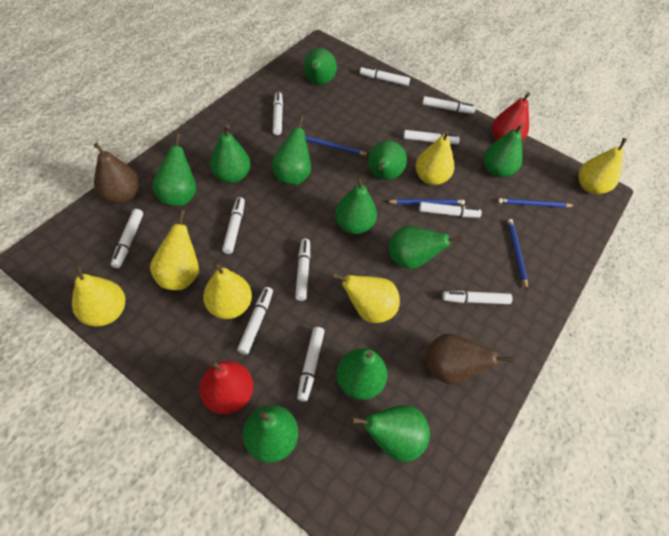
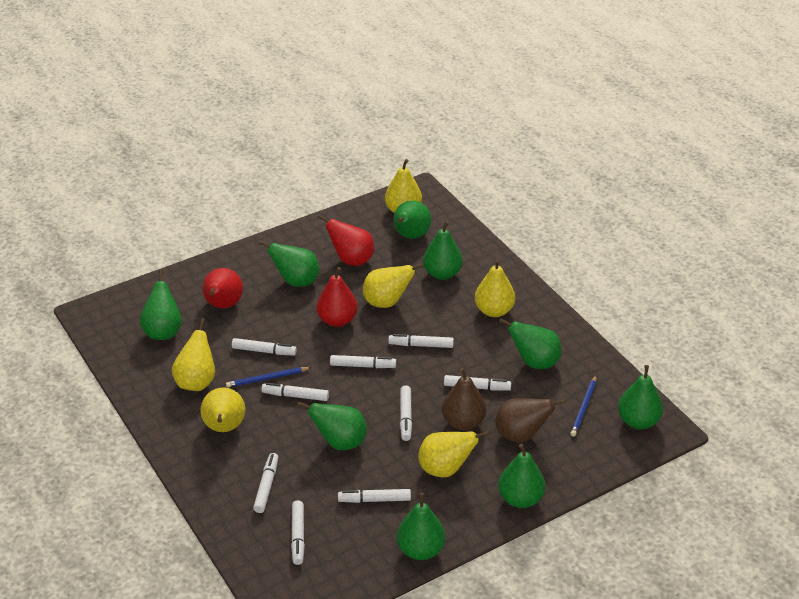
blue pencil: 4 -> 2
green pear: 11 -> 9
red pear: 2 -> 3
white marker: 11 -> 9

